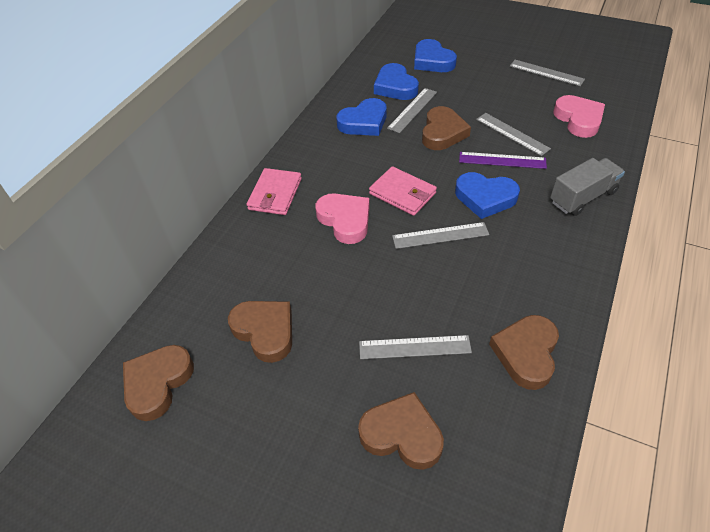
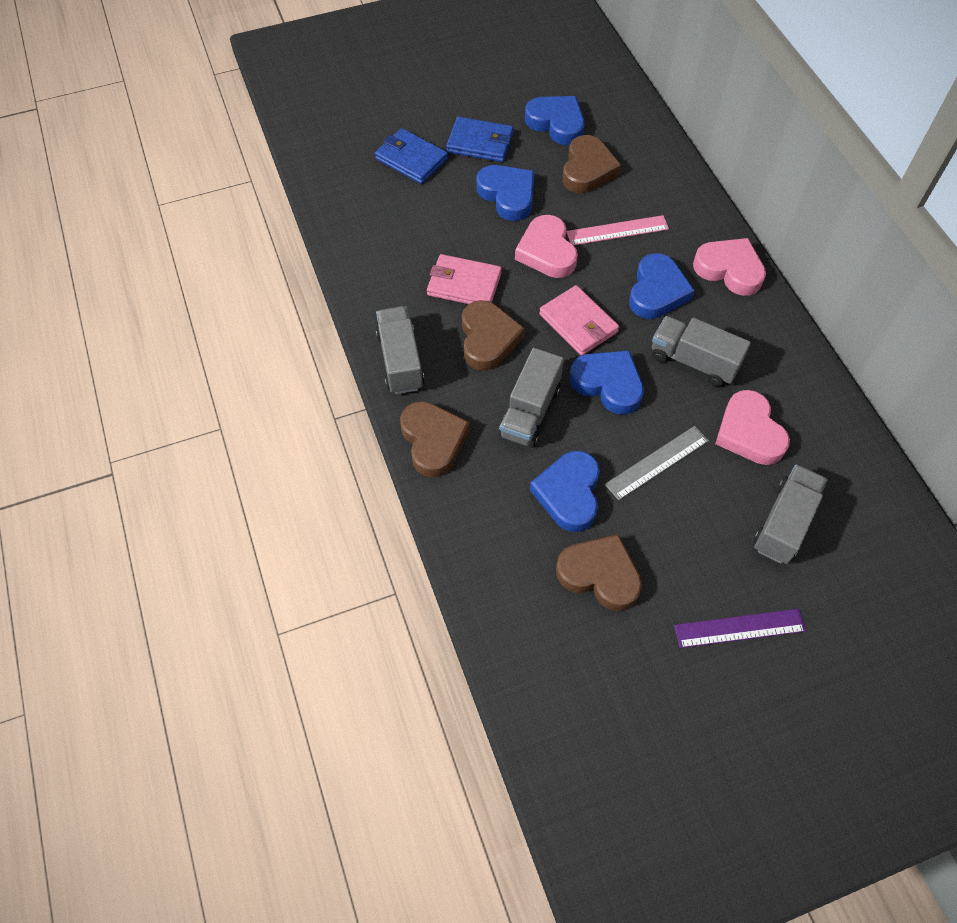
blue heart: 4 -> 5
blue wallet: 0 -> 2
brown heart: 5 -> 4
grey ruler: 5 -> 1
grey truck: 1 -> 4
pink heart: 2 -> 3
pink ruler: 0 -> 1

